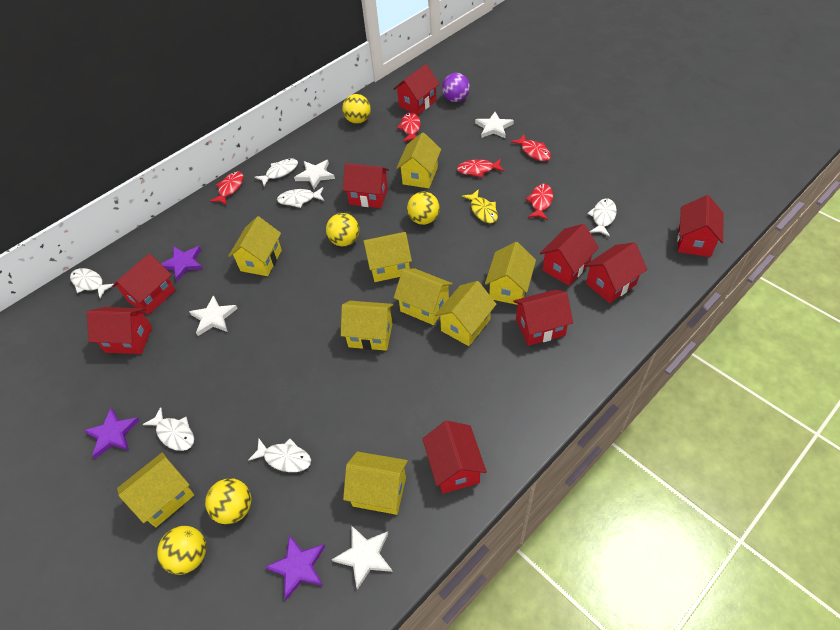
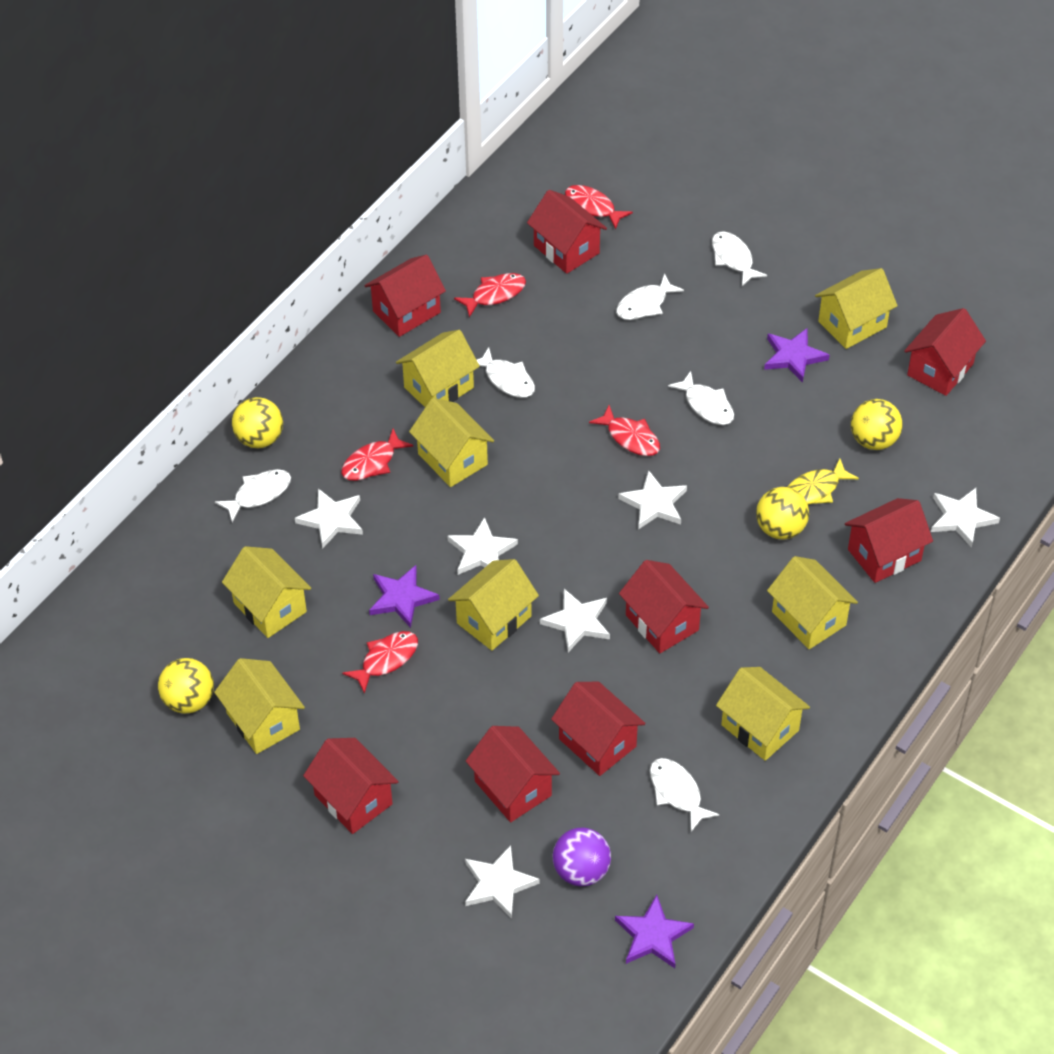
red house: 9 -> 8
white star: 4 -> 6
yellow ball: 5 -> 4
yellow house: 9 -> 8

